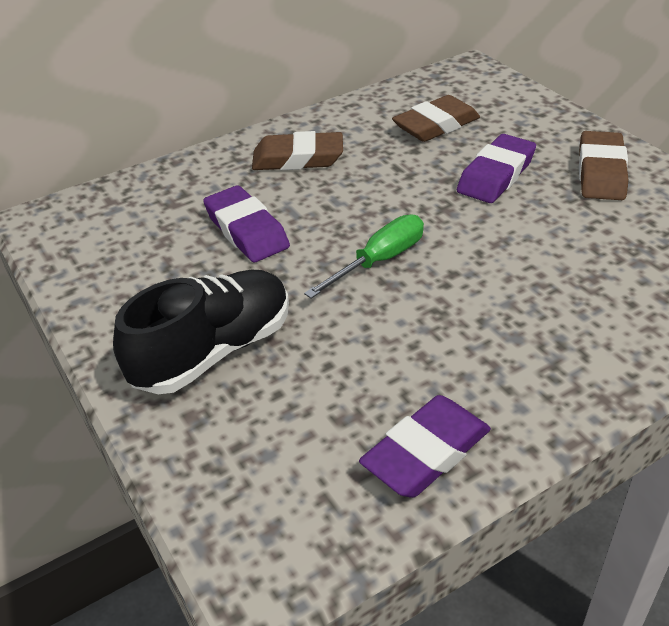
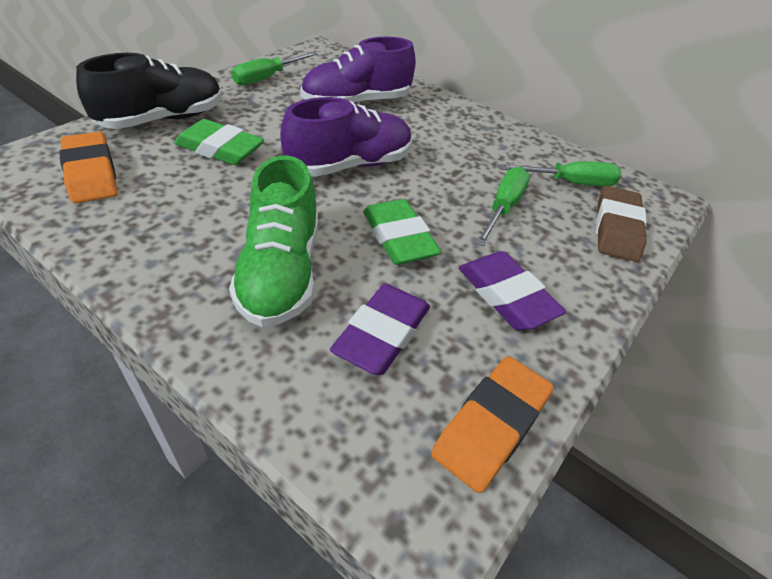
brown eraser: 3 -> 1
green eraser: 0 -> 2
green screwdriver: 1 -> 3
green shoe: 0 -> 1
orange eraser: 0 -> 2
purple eraser: 3 -> 2
purple shoe: 0 -> 2

